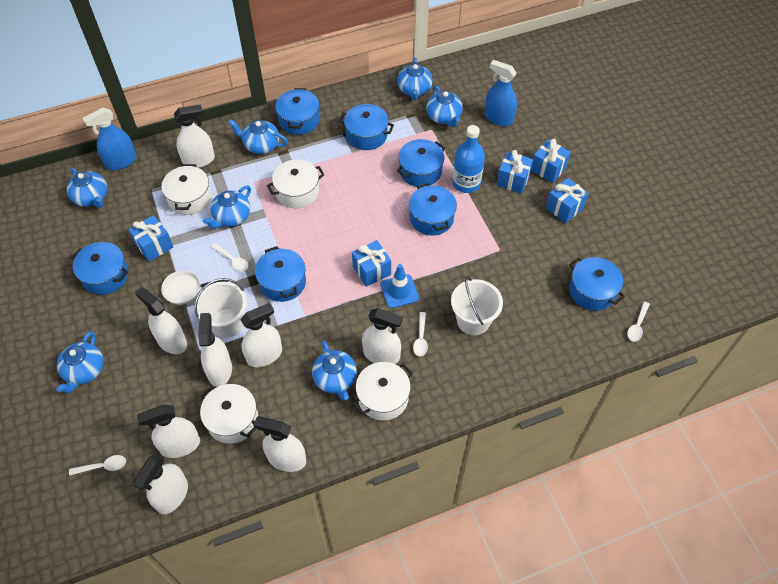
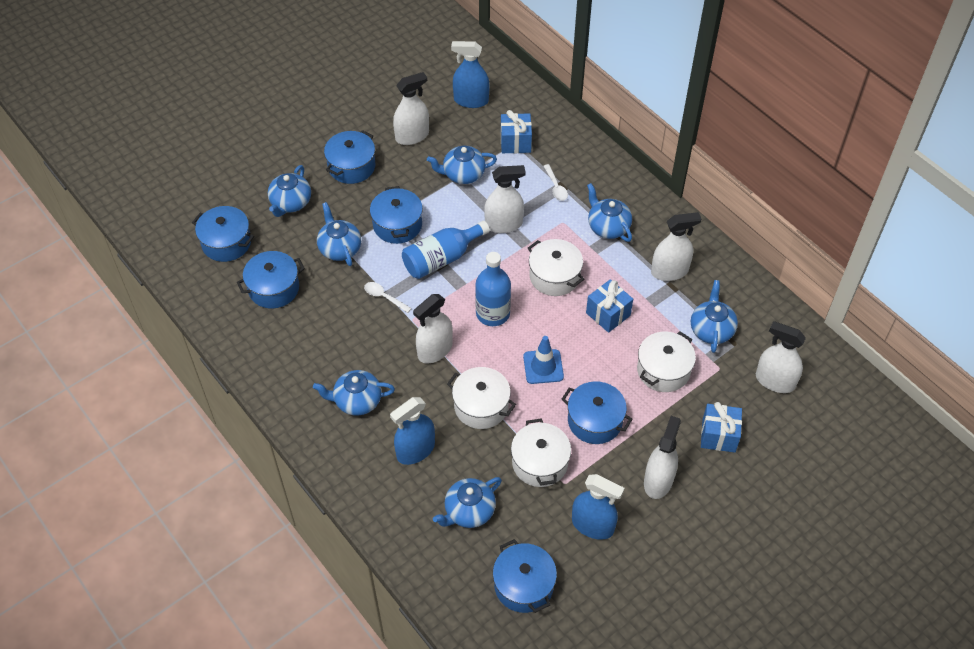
blue bottle: 1 -> 2
blue gift: 5 -> 3
blue pot: 7 -> 6
blue spray bottle: 2 -> 3
white bucket: 2 -> 0
white pan: 1 -> 0
white spoon: 4 -> 2
white spray bottle: 8 -> 6

